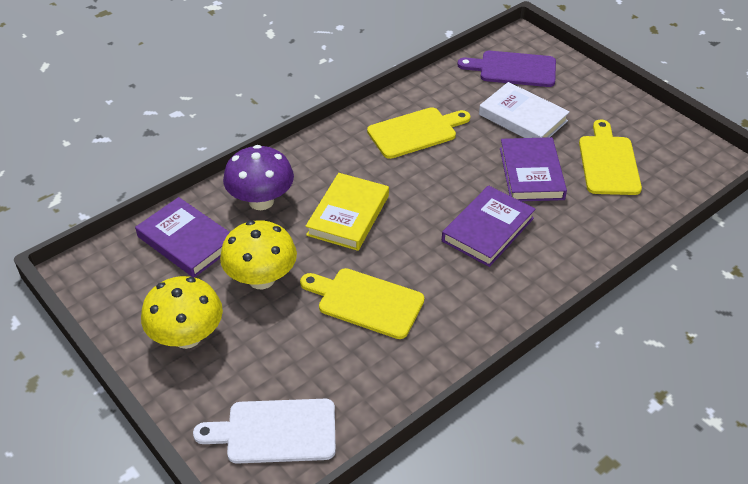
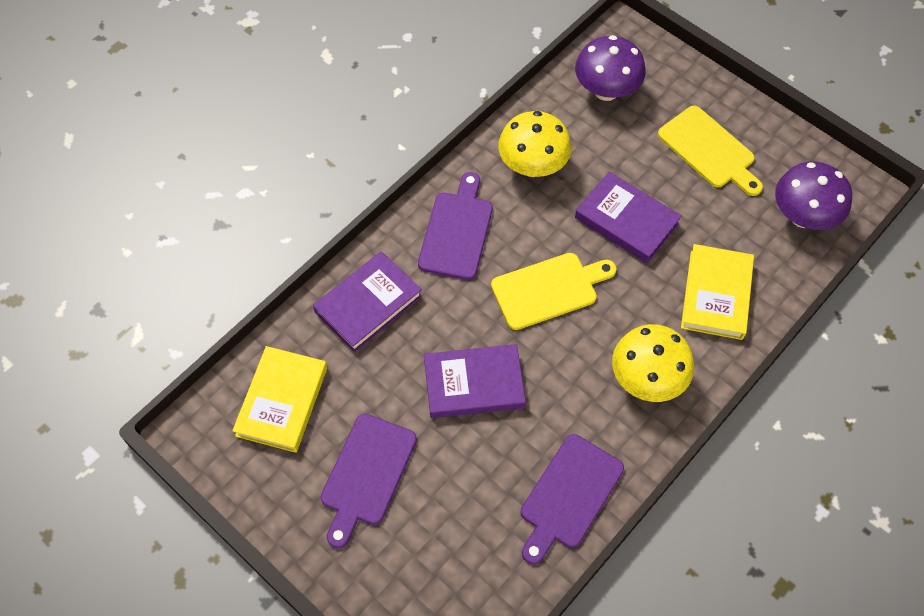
purple cutting board: 1 -> 3
purple mushroom: 1 -> 2
white book: 1 -> 0
white cutting board: 1 -> 0
yellow book: 1 -> 2
yellow cutting board: 3 -> 2

